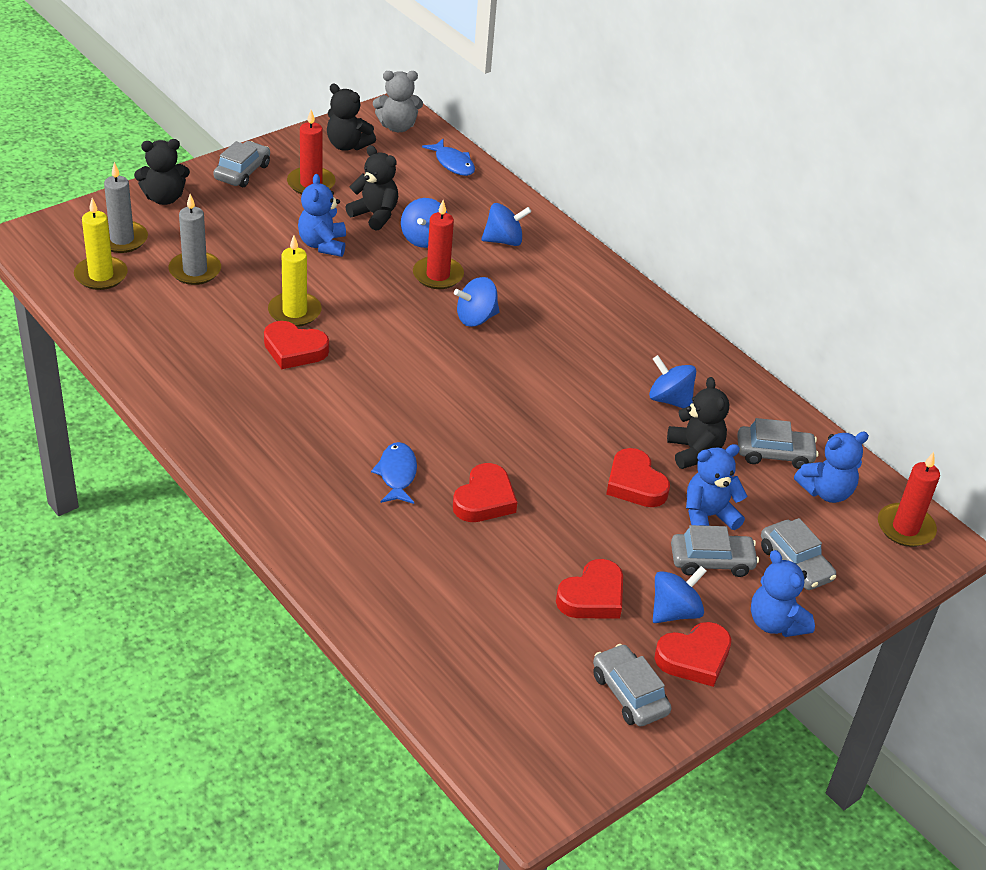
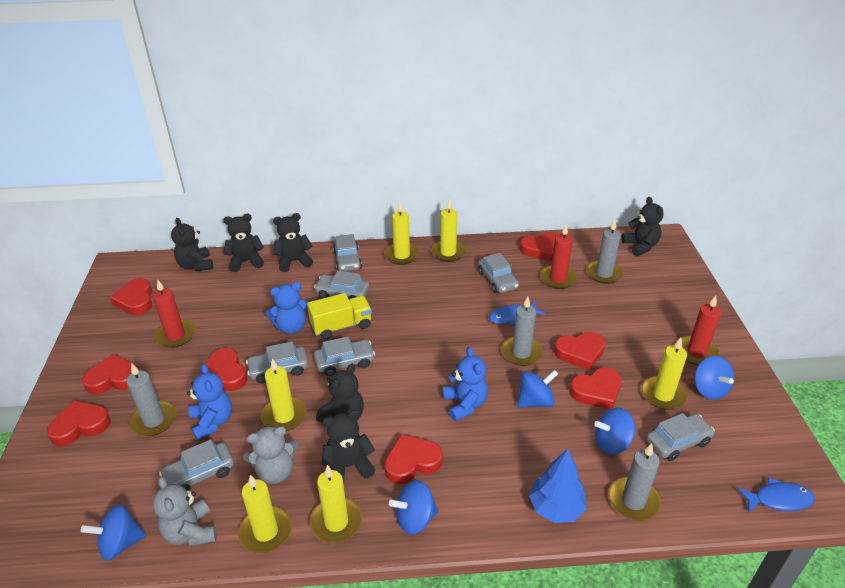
black teddy bear: 4 -> 6
blue teddy bear: 4 -> 3
blue tree: 0 -> 1
grey candle: 2 -> 4
grey car: 5 -> 7
grey teddy bear: 1 -> 2
red heart: 5 -> 8
yellow candle: 2 -> 6
yellow truck: 0 -> 1

